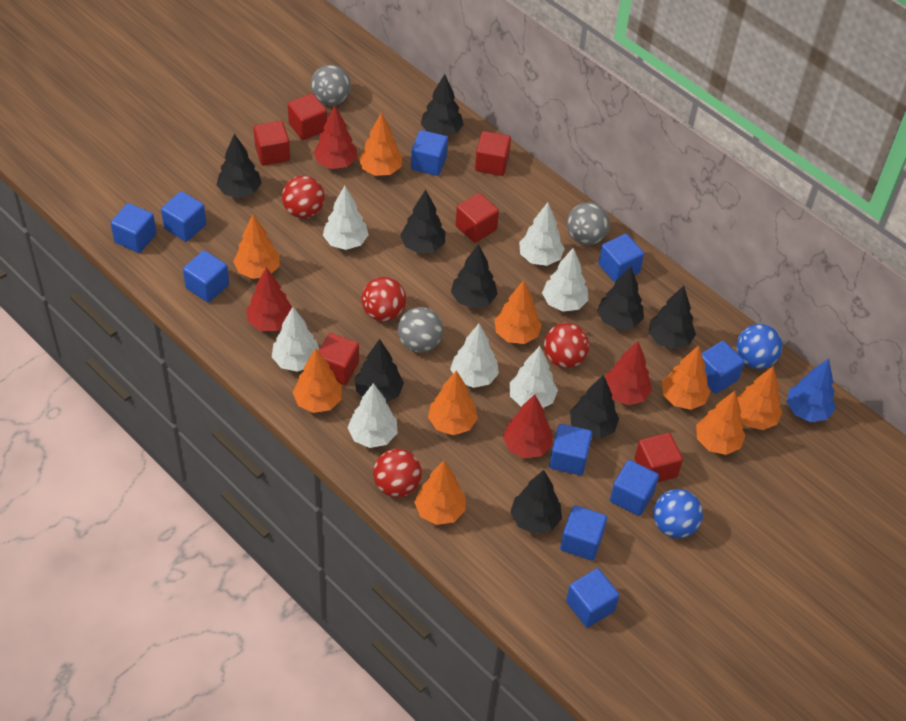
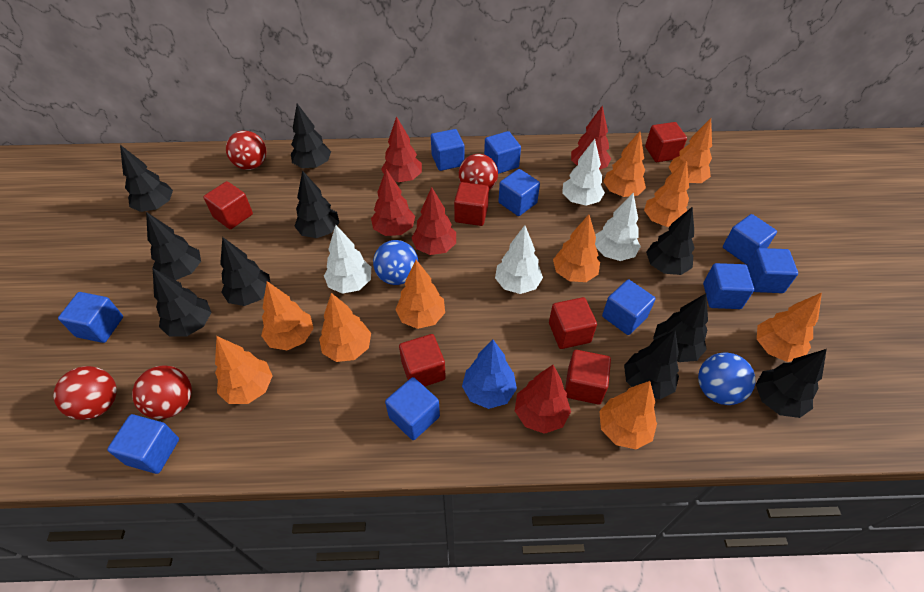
black tree: 9 -> 10
grey ball: 3 -> 0
orange tree: 9 -> 10
red tree: 4 -> 5
white tree: 7 -> 4

